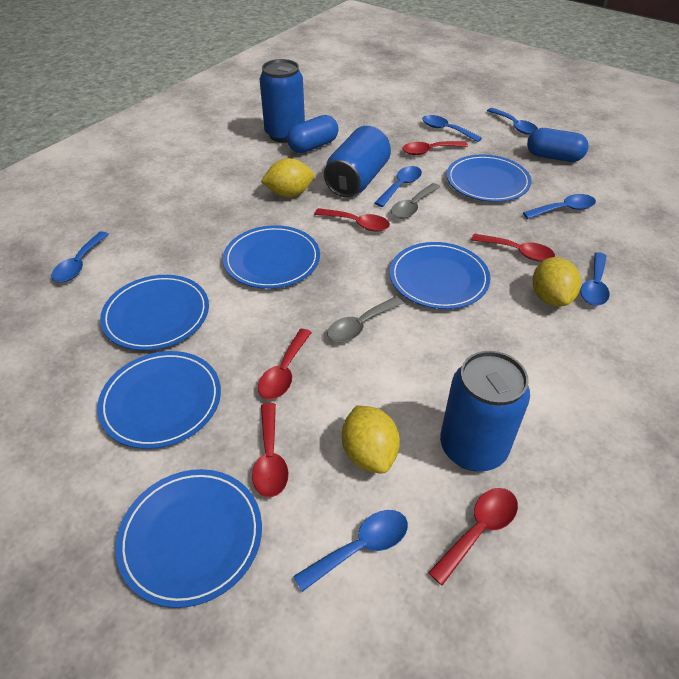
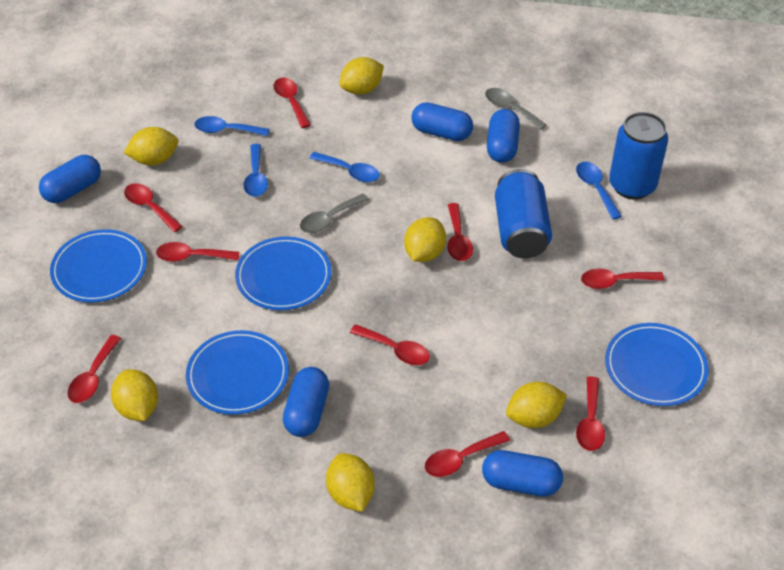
blue can: 3 -> 2
blue capsule: 2 -> 5
blue plate: 6 -> 4
blue spoon: 7 -> 4
red spoon: 6 -> 9
yellow lemon: 3 -> 6

